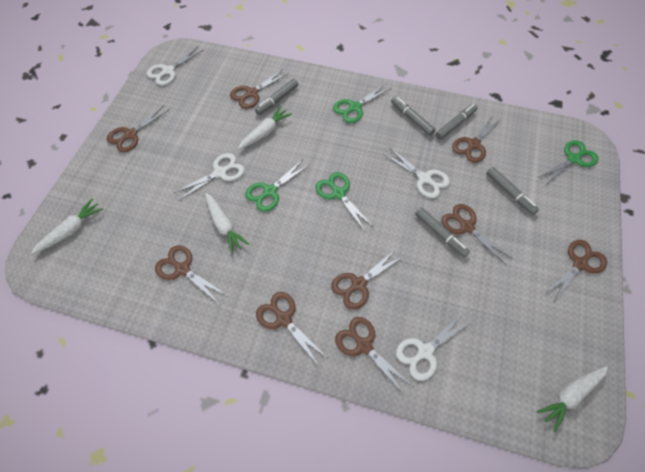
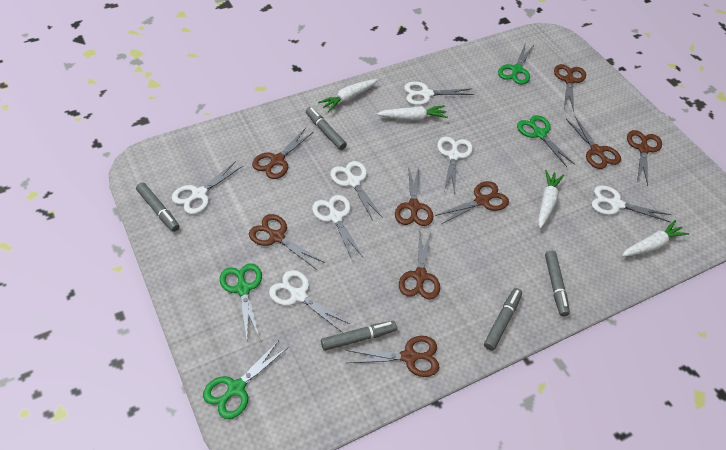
white scissors: 4 -> 7

